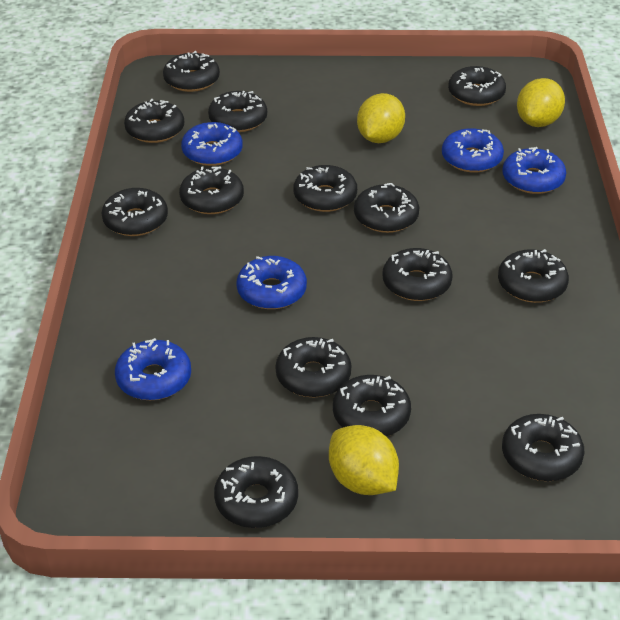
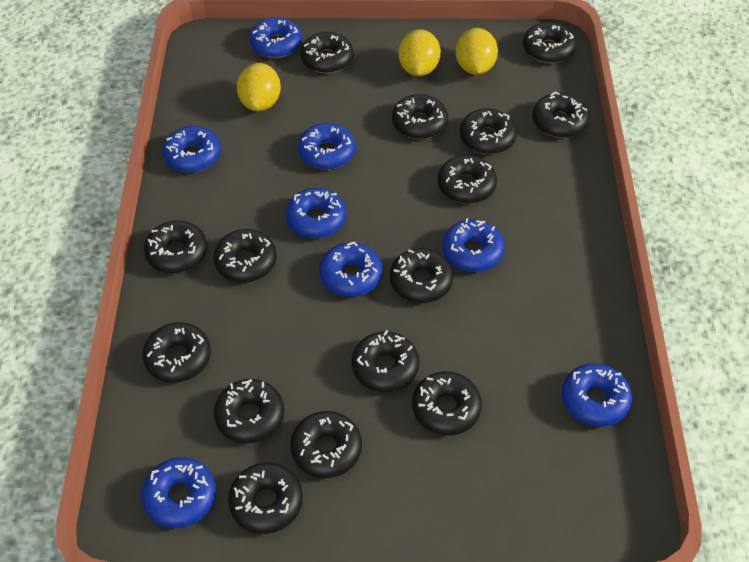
black donut: 14 -> 15
blue donut: 5 -> 8

